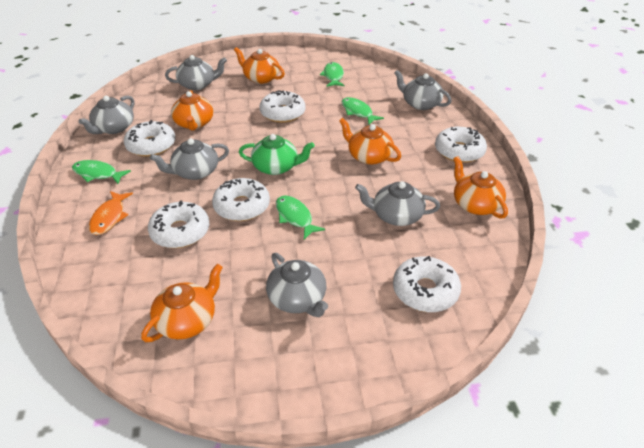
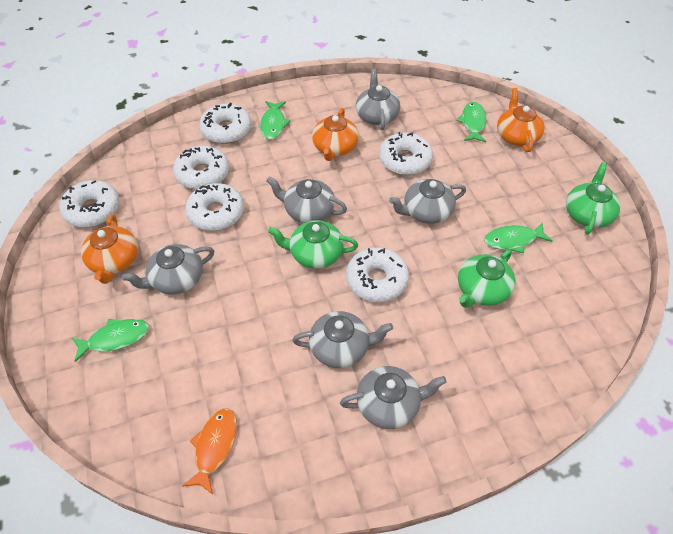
green teapot: 1 -> 3
orange teapot: 5 -> 3

